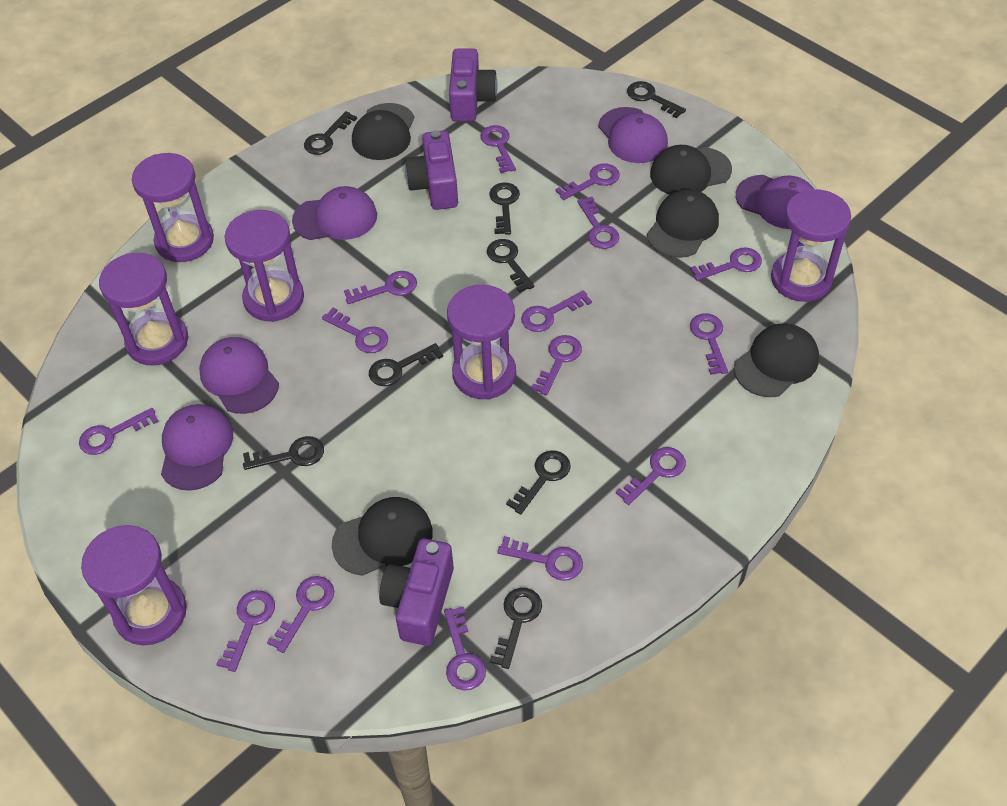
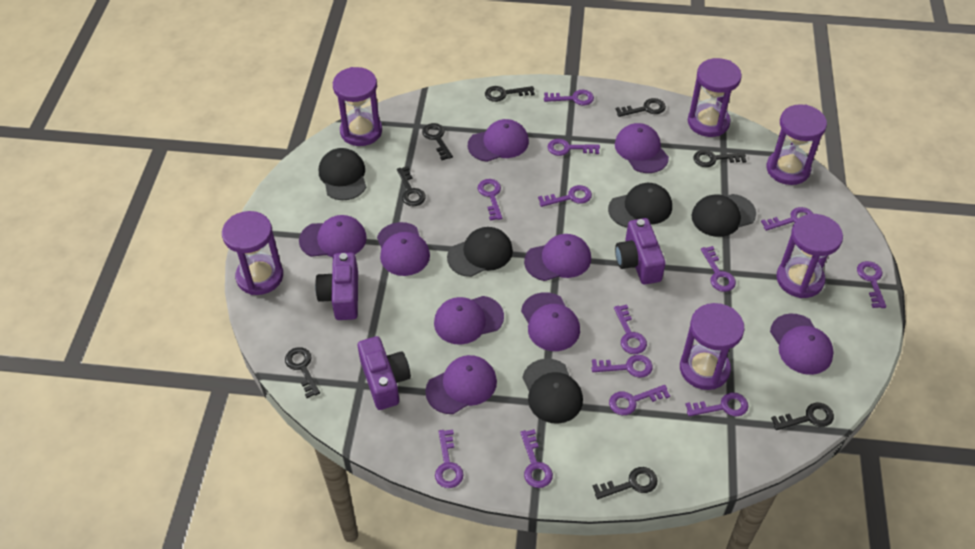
purple cap: 5 -> 9
purple key: 15 -> 13

